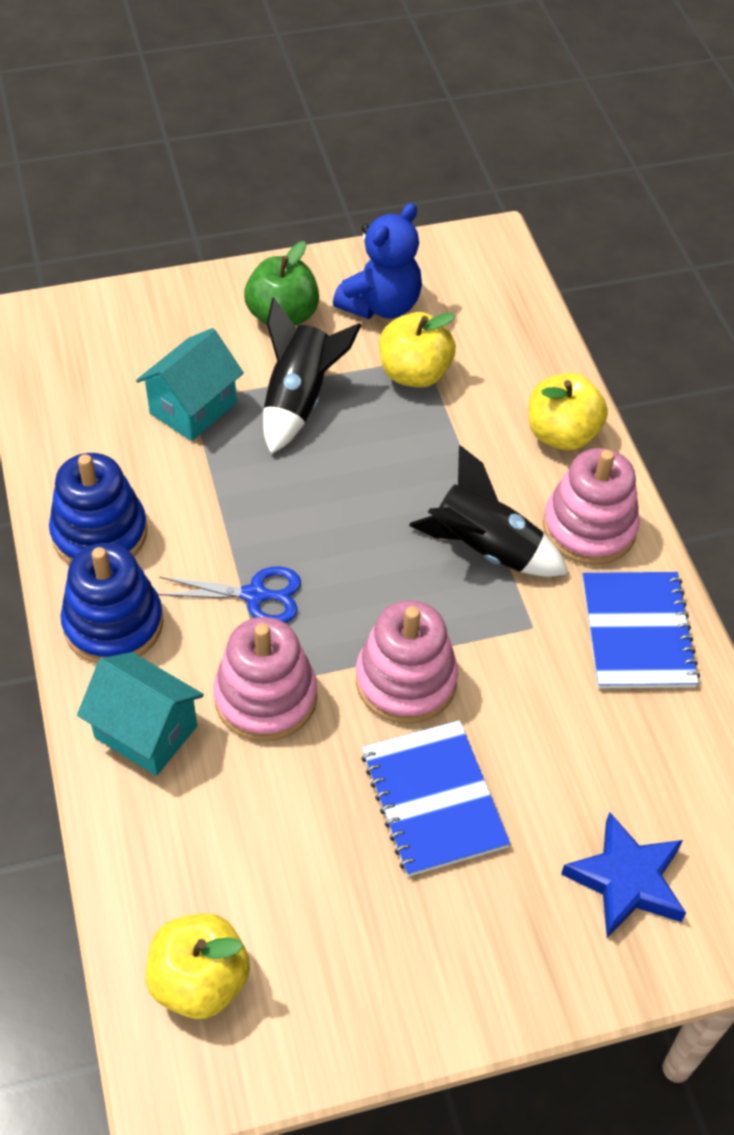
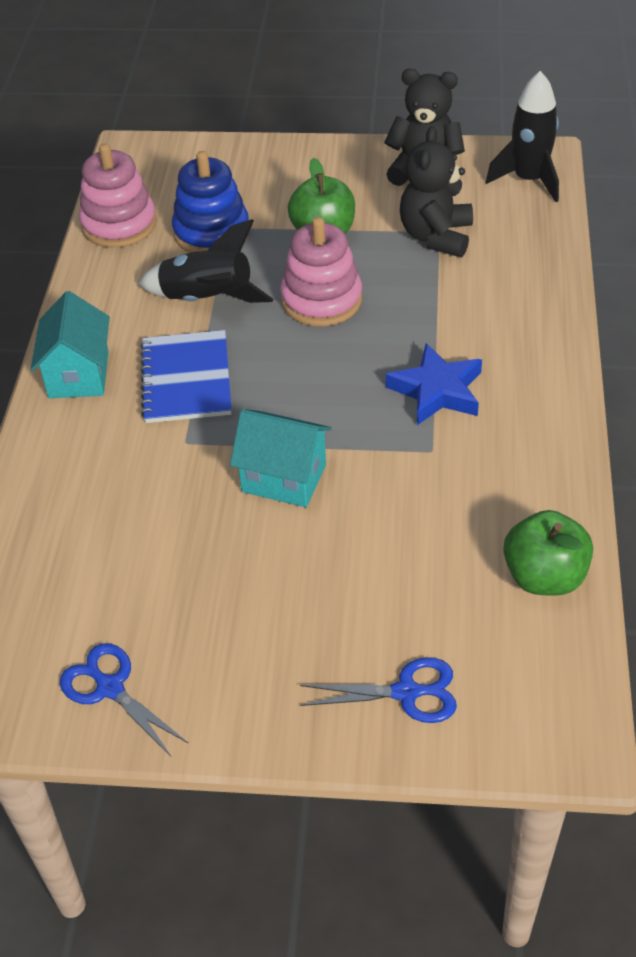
black teddy bear: 0 -> 2
blue notebook: 2 -> 1
blue scissors: 1 -> 2
blue stacking toy: 2 -> 1
blue teddy bear: 1 -> 0
green apple: 1 -> 2
pink stacking toy: 3 -> 2
yellow apple: 3 -> 0

